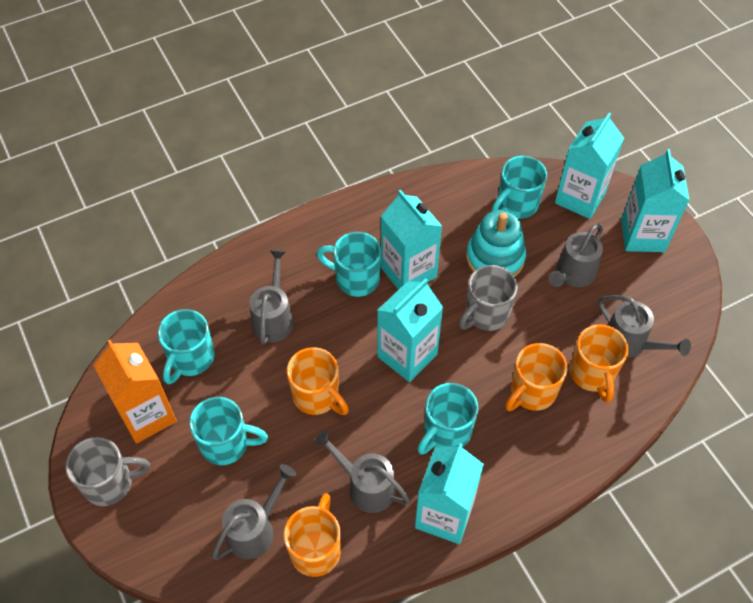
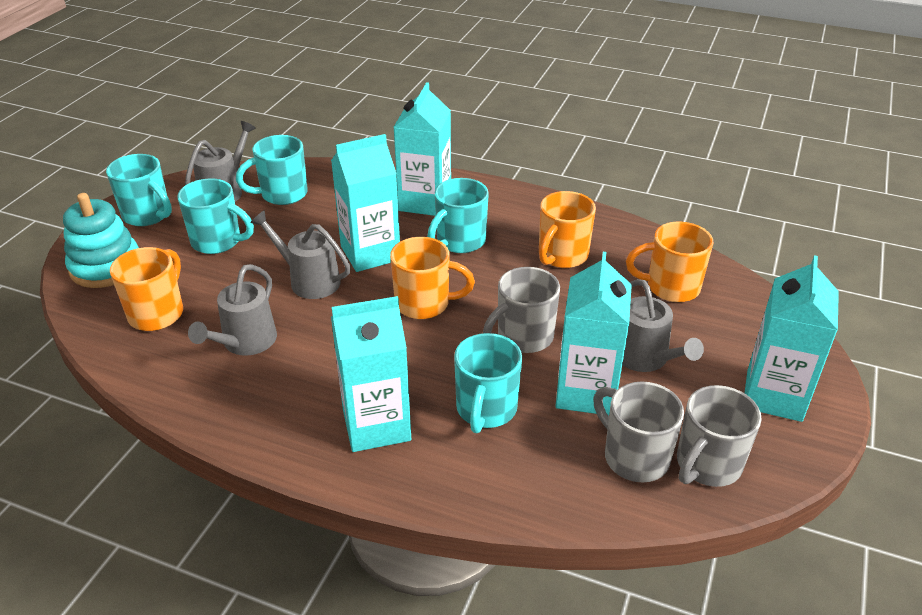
grey mug: 2 -> 3
grey watering can: 5 -> 4
orange carton: 1 -> 0

